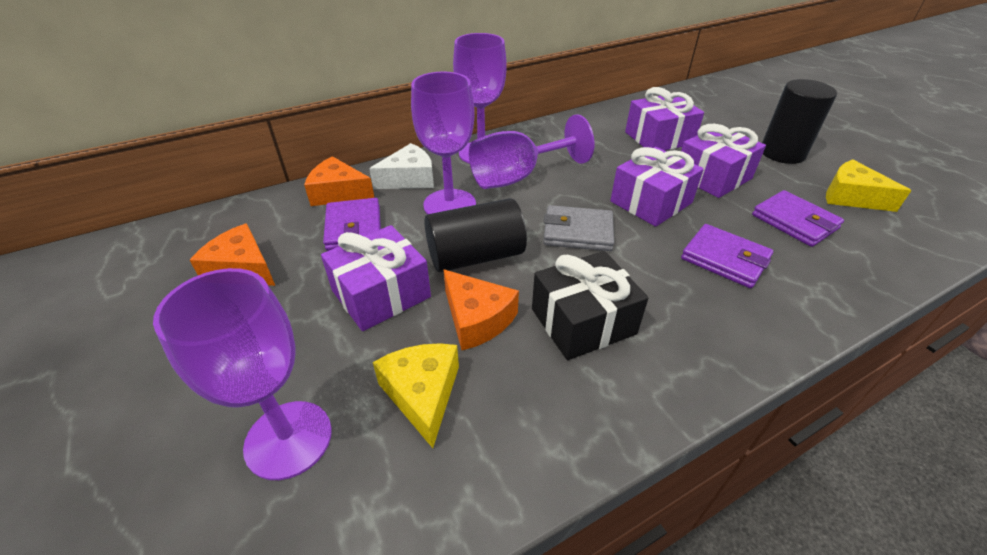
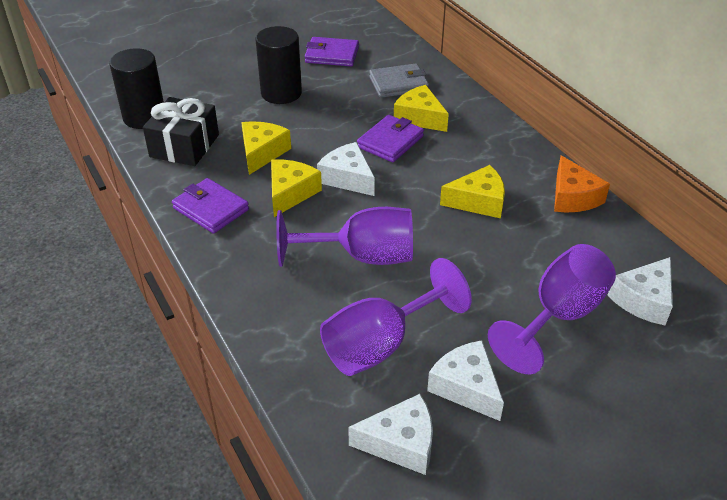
orange cheese: 3 -> 1
purple gift: 4 -> 0
purple goblet: 4 -> 3
white cheese: 1 -> 4
yellow cheese: 2 -> 4

